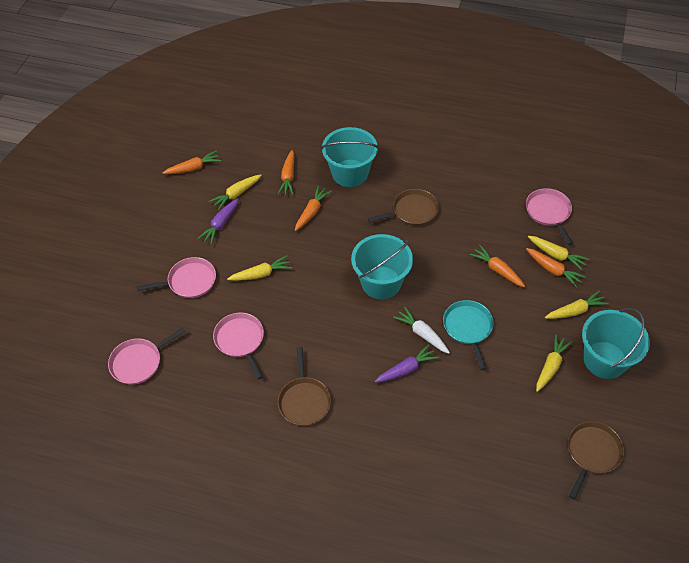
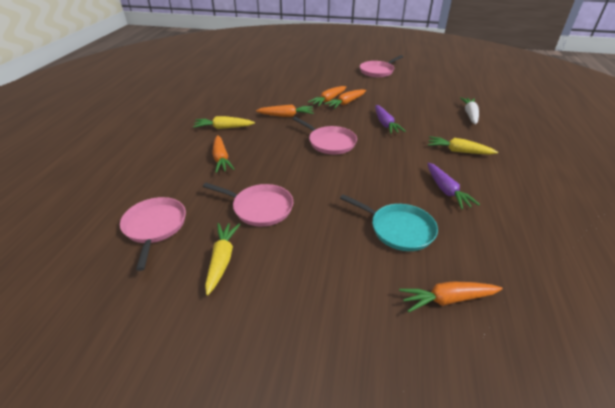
brown pan: 3 -> 0
turquoise bucket: 3 -> 0
yellow carrot: 5 -> 3

